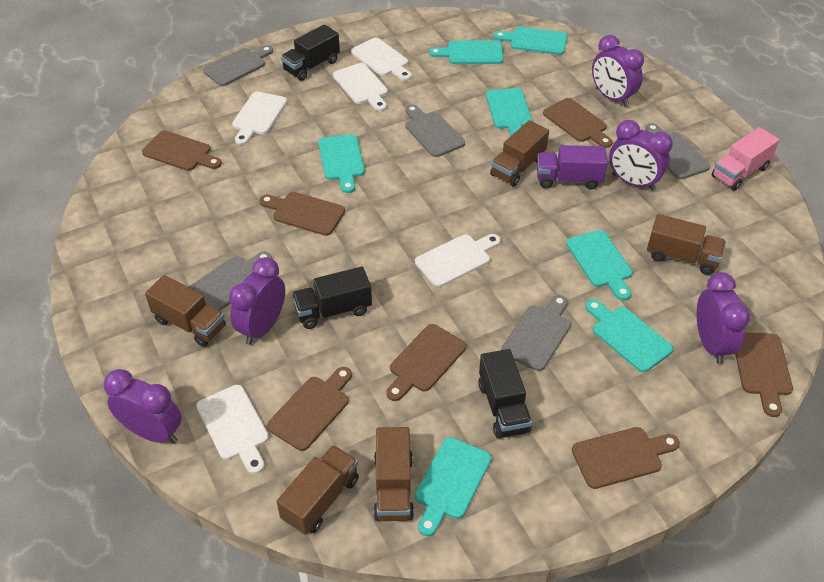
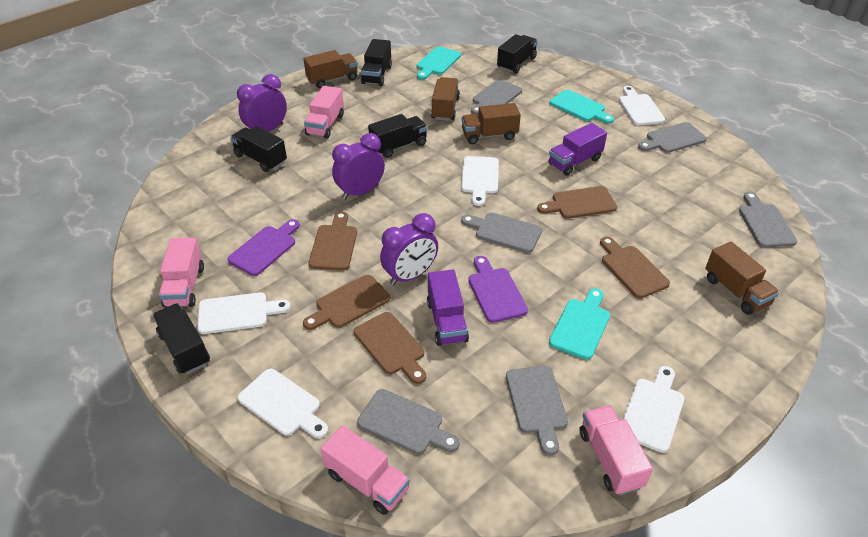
black truck: 3 -> 5
brown cutting board: 7 -> 5
brown truck: 5 -> 4
grey cutting board: 5 -> 6
pink truck: 1 -> 4
purple clock: 5 -> 3
purple cutting board: 0 -> 2
purple truck: 1 -> 2
turquoise cutting board: 7 -> 3

